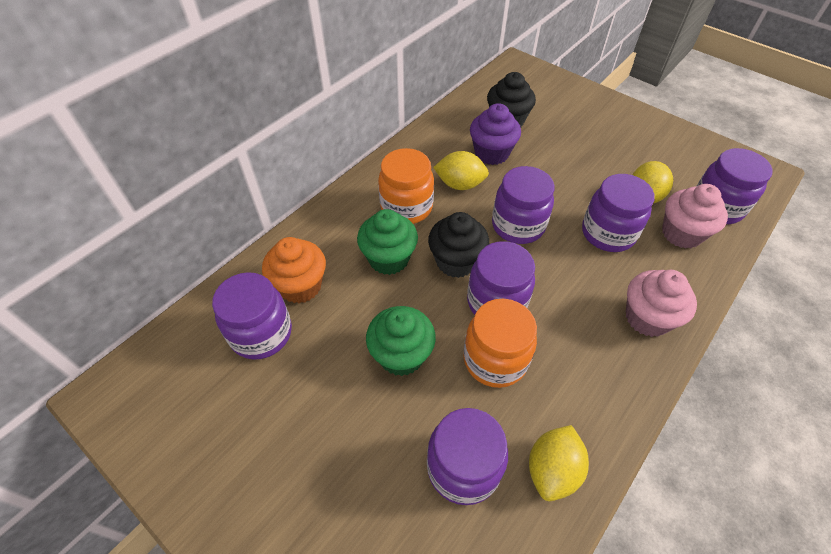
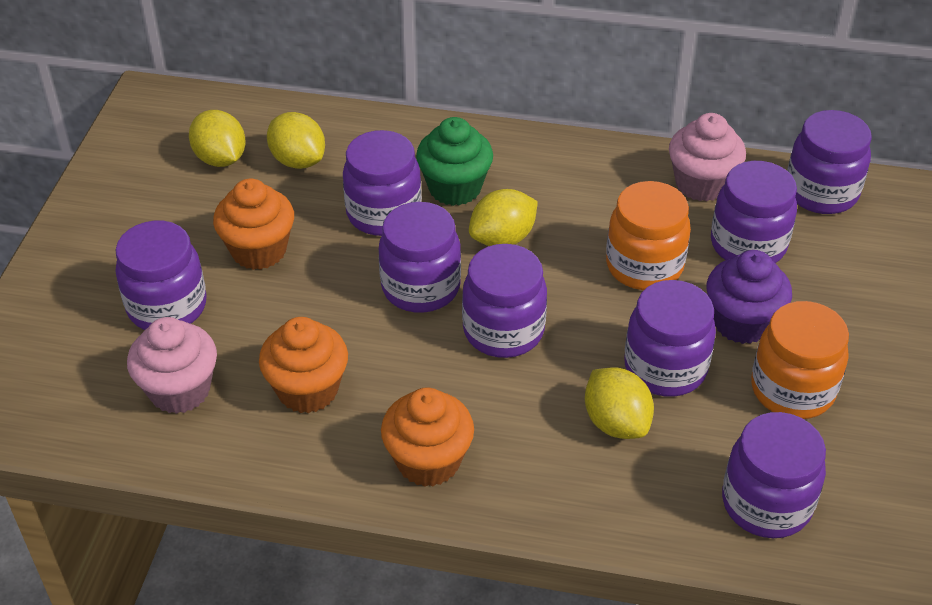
black cupcake: 2 -> 0
green cupcake: 2 -> 1
orange cupcake: 1 -> 3
purple jar: 6 -> 8
yellow lemon: 3 -> 4

